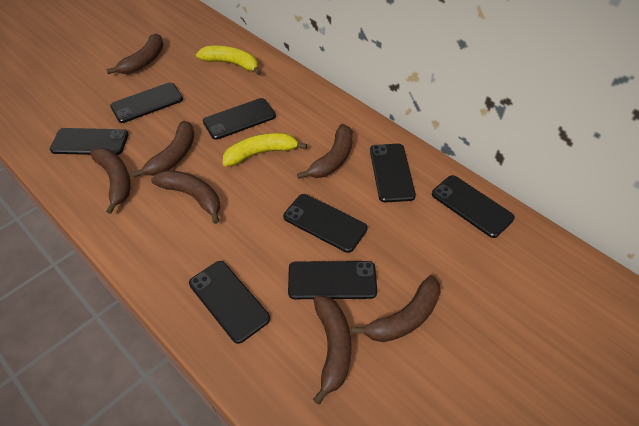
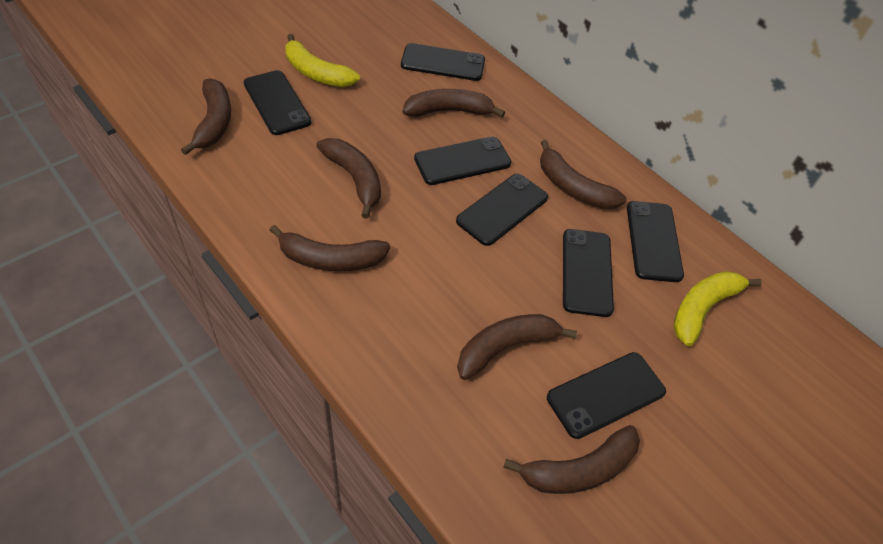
black phone: 8 -> 7

